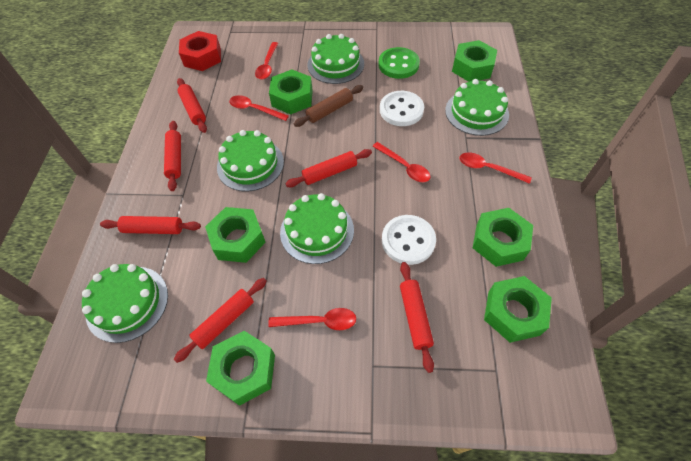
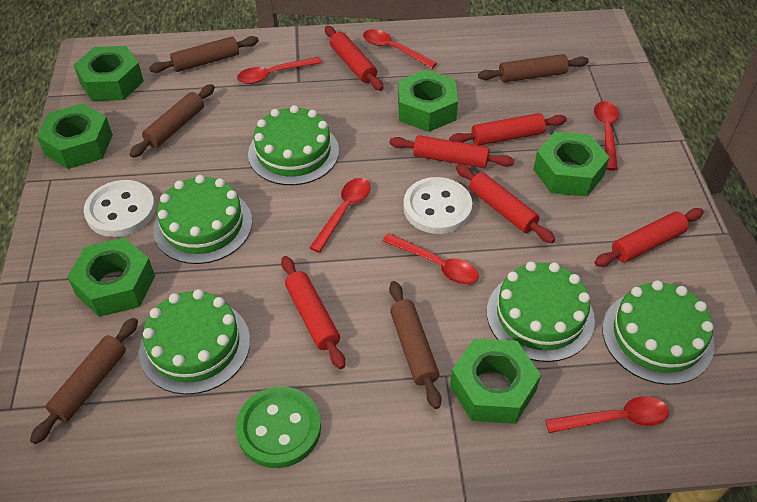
brown rolling pin: 1 -> 5
red nut: 1 -> 0
red spoon: 5 -> 6

